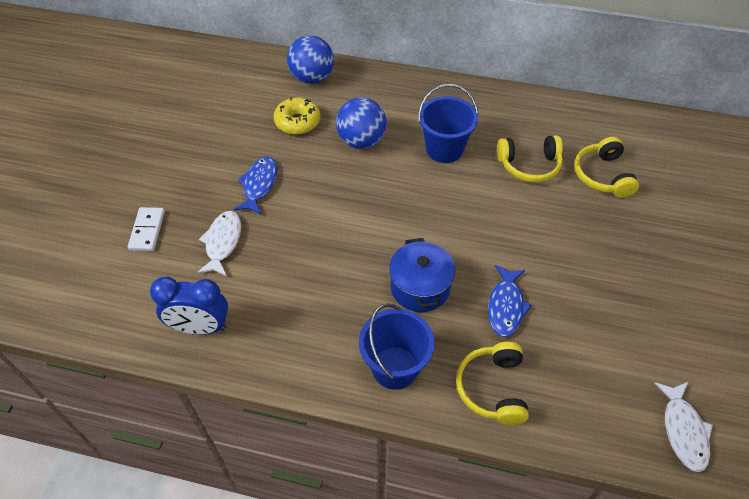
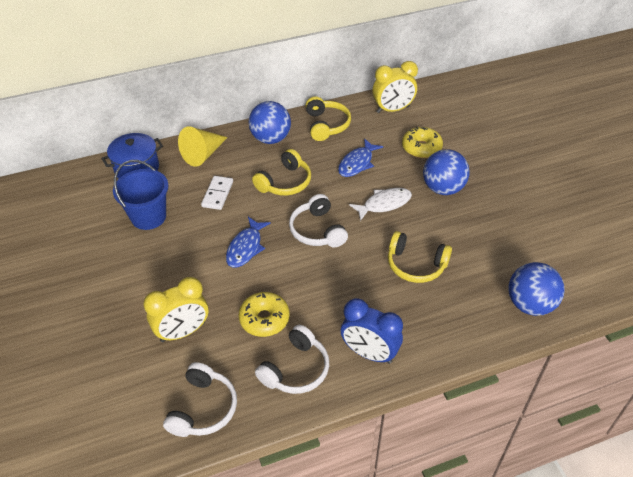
blue ball: 2 -> 3
blue bucket: 2 -> 1
white fish: 2 -> 1
white headphones: 0 -> 3
yellow clock: 0 -> 2
yellow cone: 0 -> 1
yellow donut: 1 -> 2

